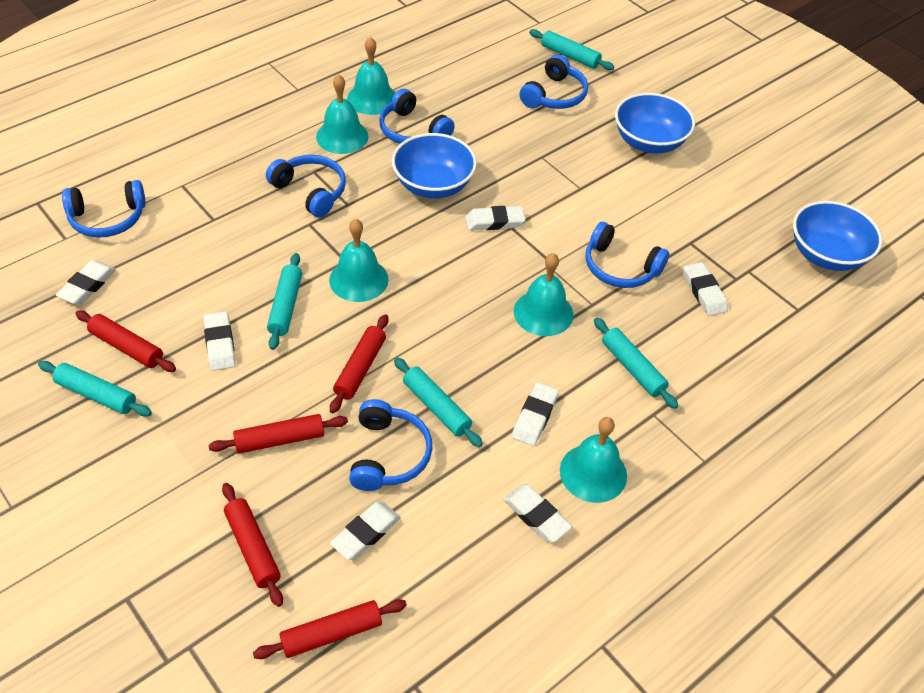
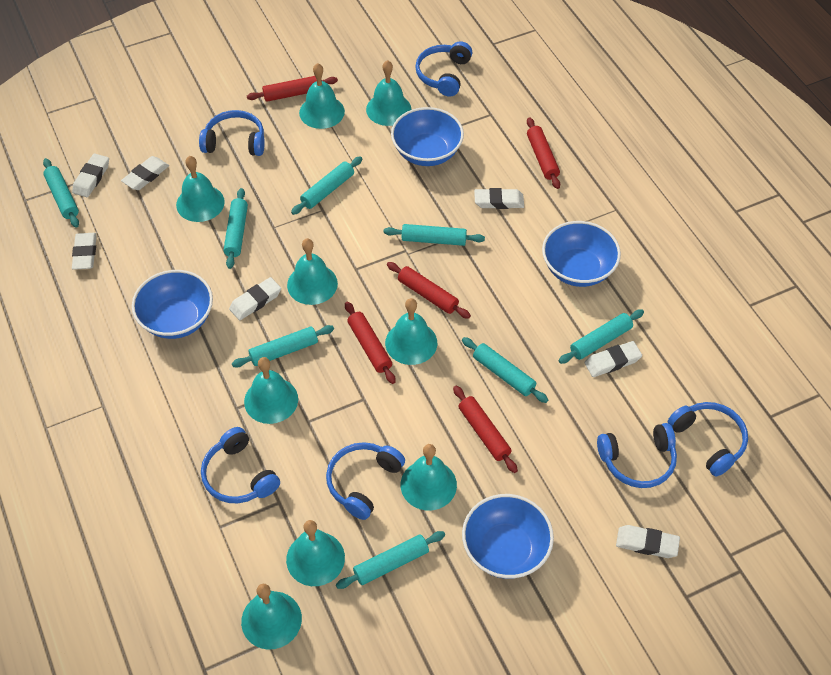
blue bowl: 3 -> 4
turquoise bell: 5 -> 9
turquoise rolling pin: 5 -> 8

